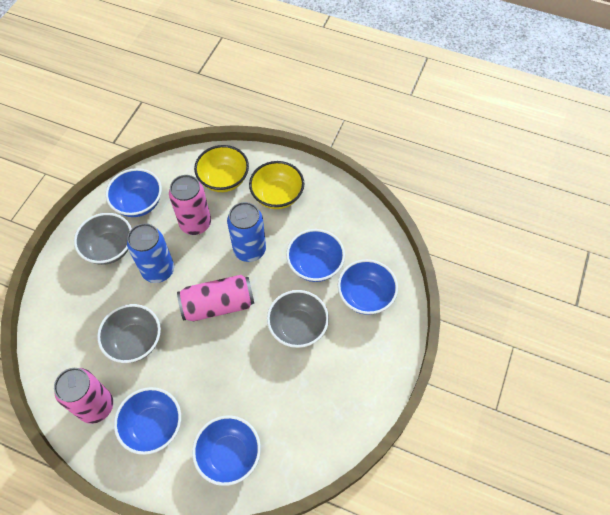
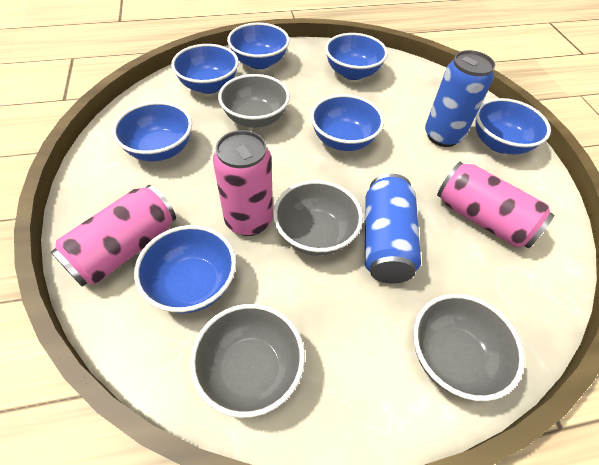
blue bowl: 5 -> 7
grey bowl: 3 -> 4
yellow bowl: 2 -> 0

